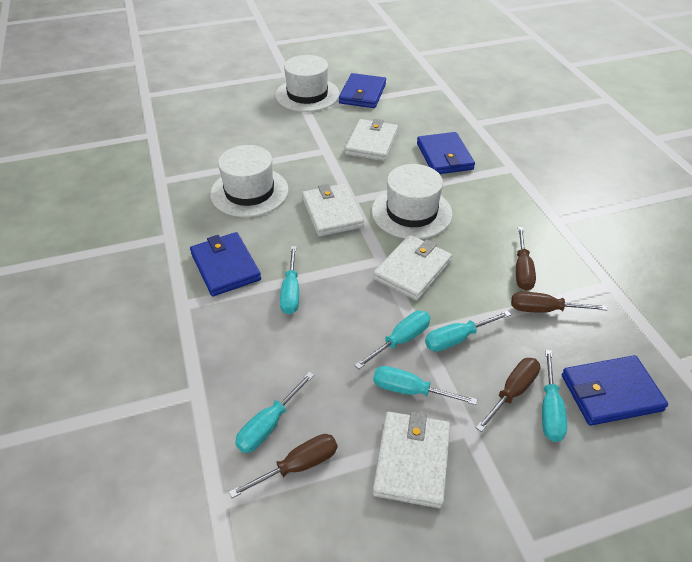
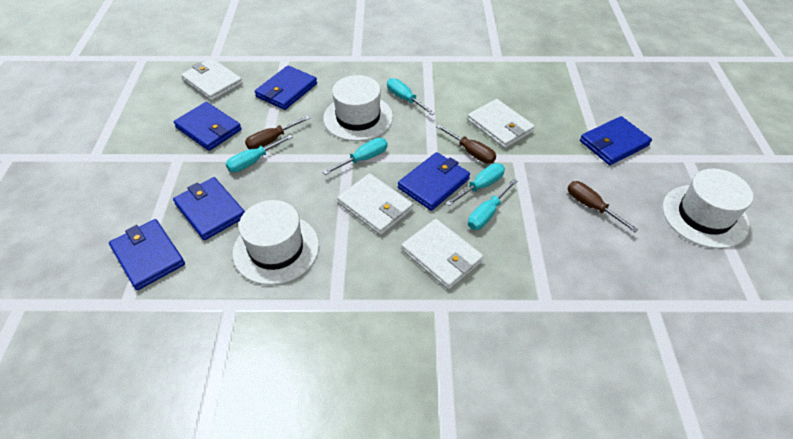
blue wallet: 4 -> 6
brown screwdriver: 4 -> 3
turquoise screwdriver: 6 -> 5

